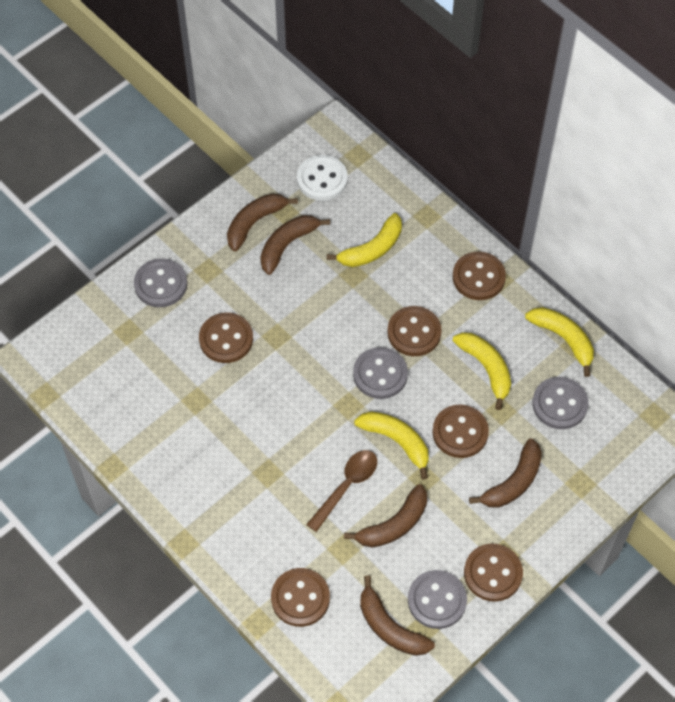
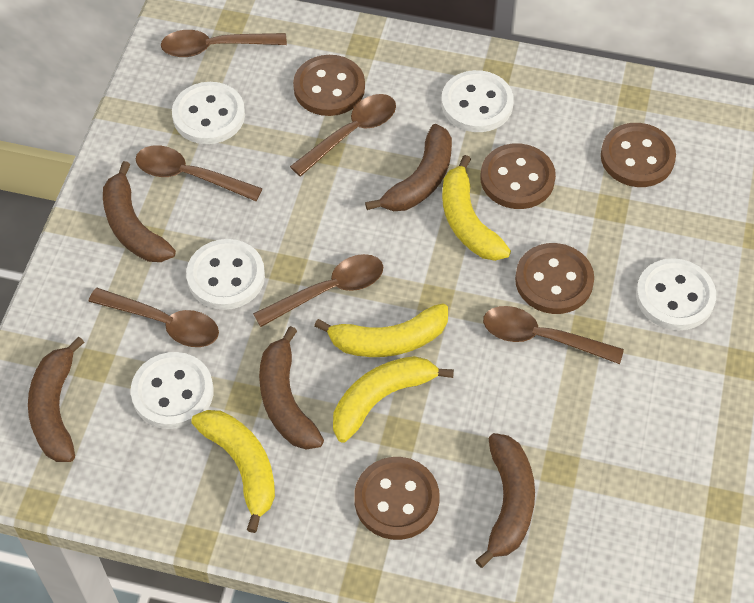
brown button: 6 -> 5
brown spoon: 1 -> 6
grey button: 4 -> 0
white button: 1 -> 5

